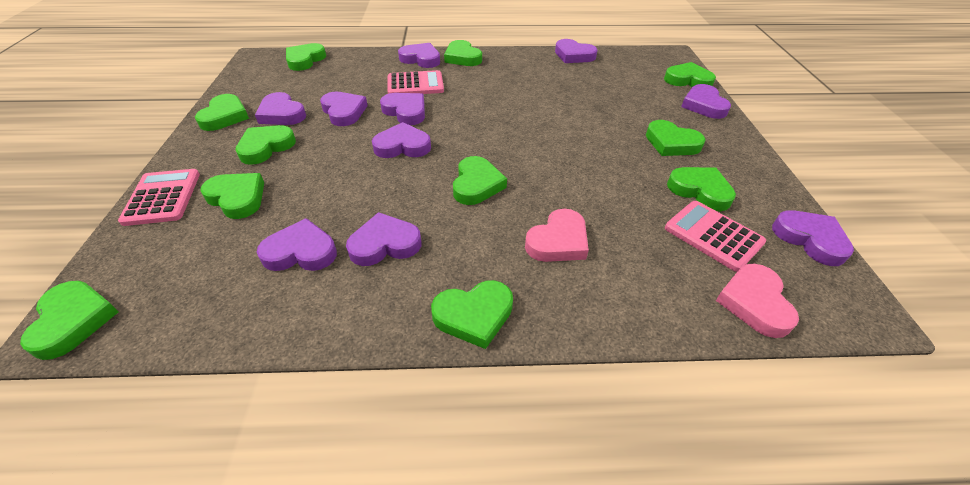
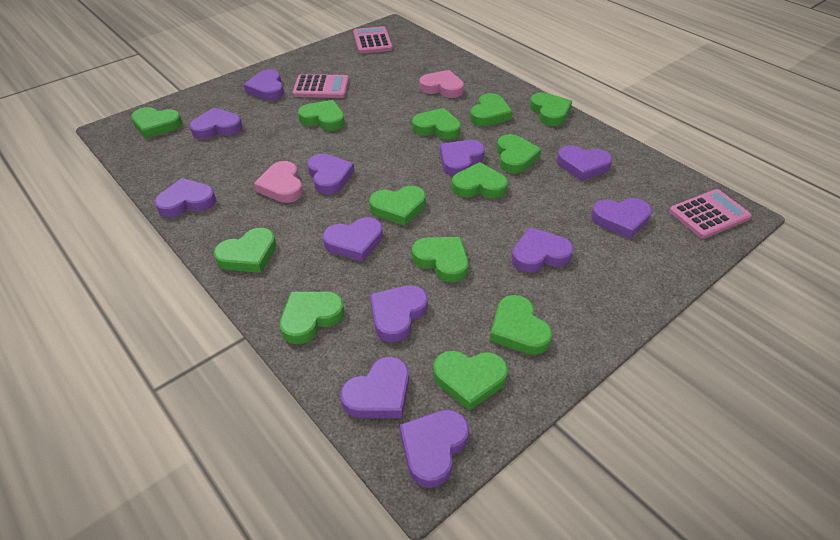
green heart: 11 -> 13
purple heart: 10 -> 12

